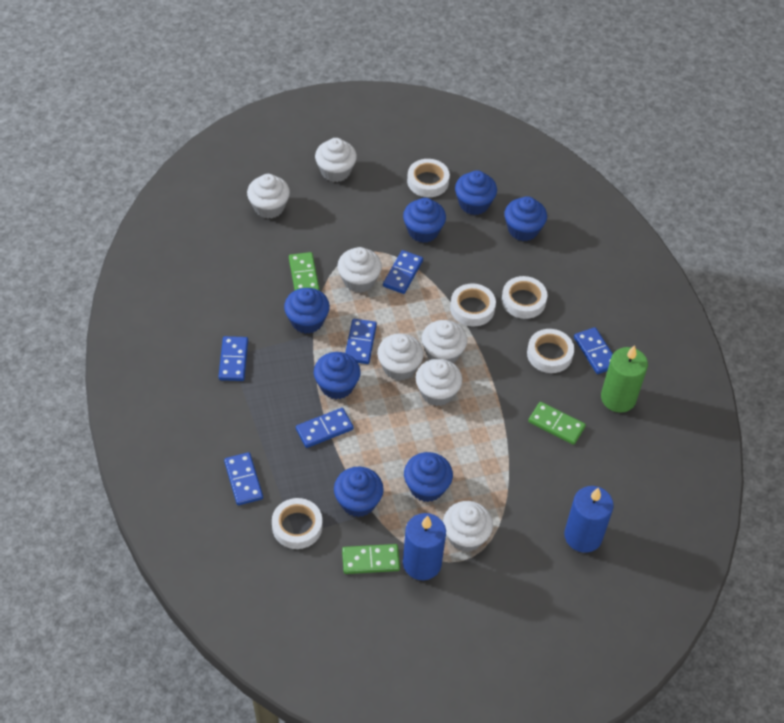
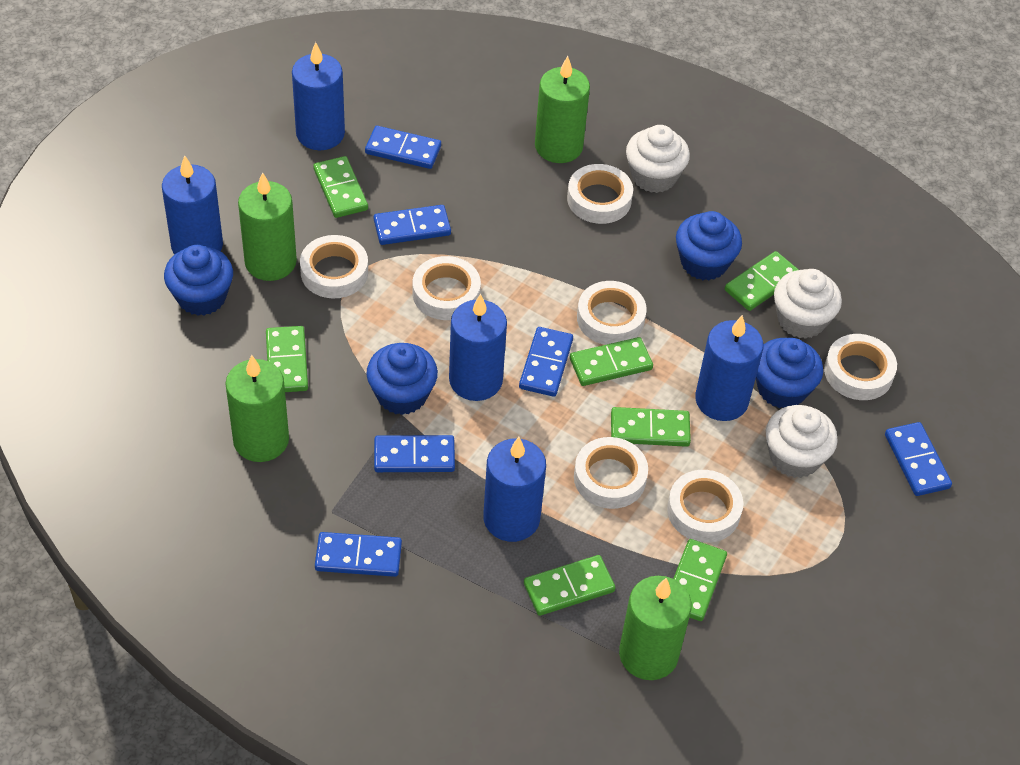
blue candle: 2 -> 5
blue cupcake: 7 -> 4
green candle: 1 -> 4
green domino: 3 -> 7
white cupcake: 7 -> 3
white tape: 5 -> 7

